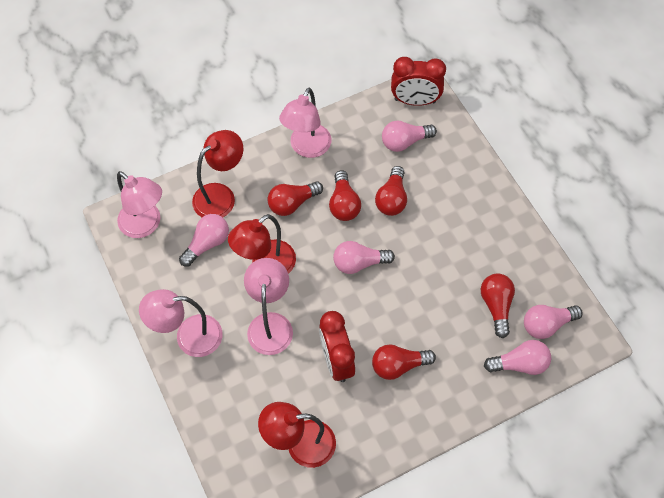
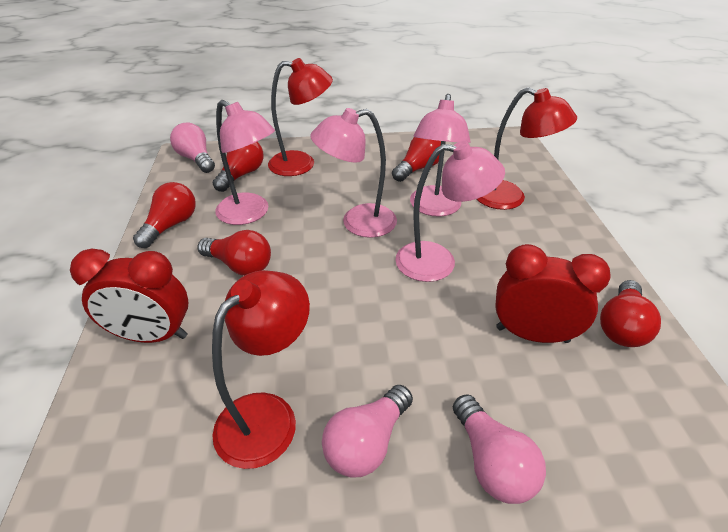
pink light bulb: 5 -> 3

